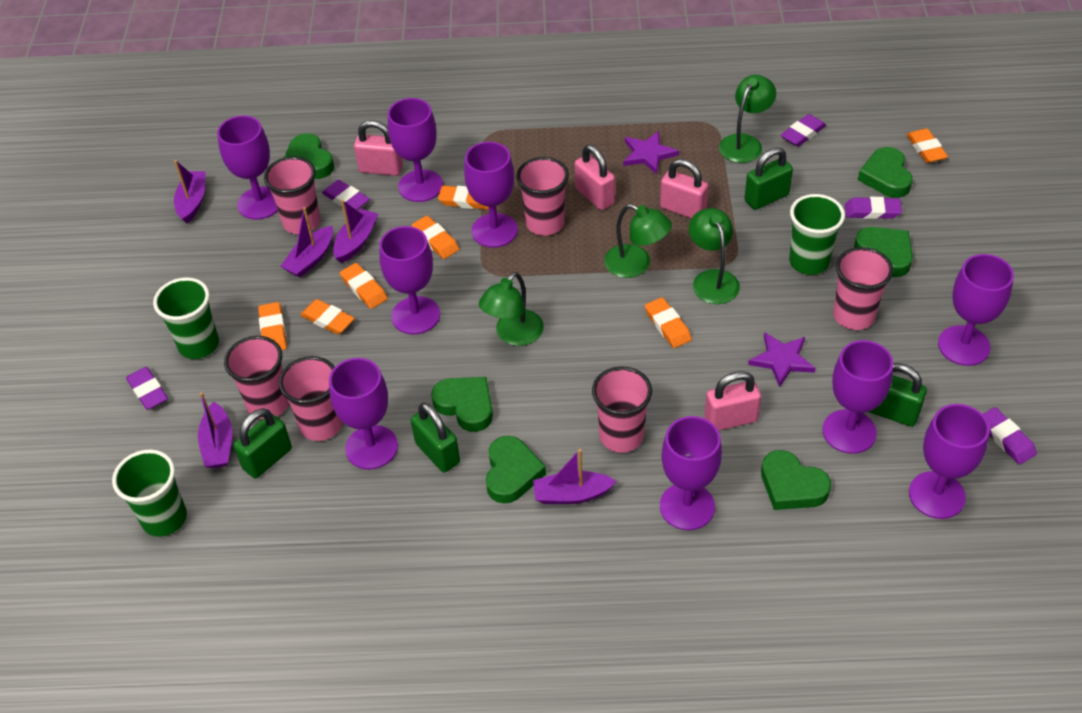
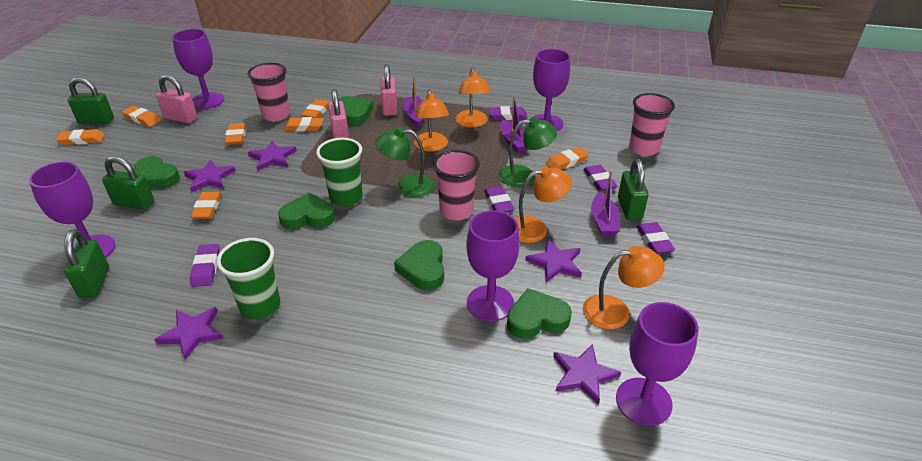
green cup: 3 -> 2
green heart: 6 -> 5
green lamp: 4 -> 2
orange lamp: 0 -> 4
pink cup: 6 -> 3
pink padlock: 4 -> 3
purple boat: 5 -> 3
purple goblet: 9 -> 5
purple star: 2 -> 5

